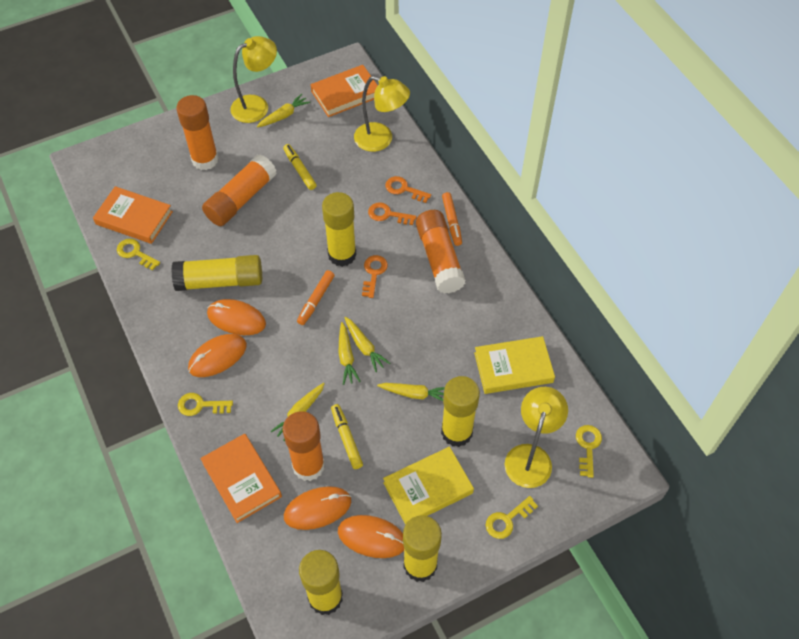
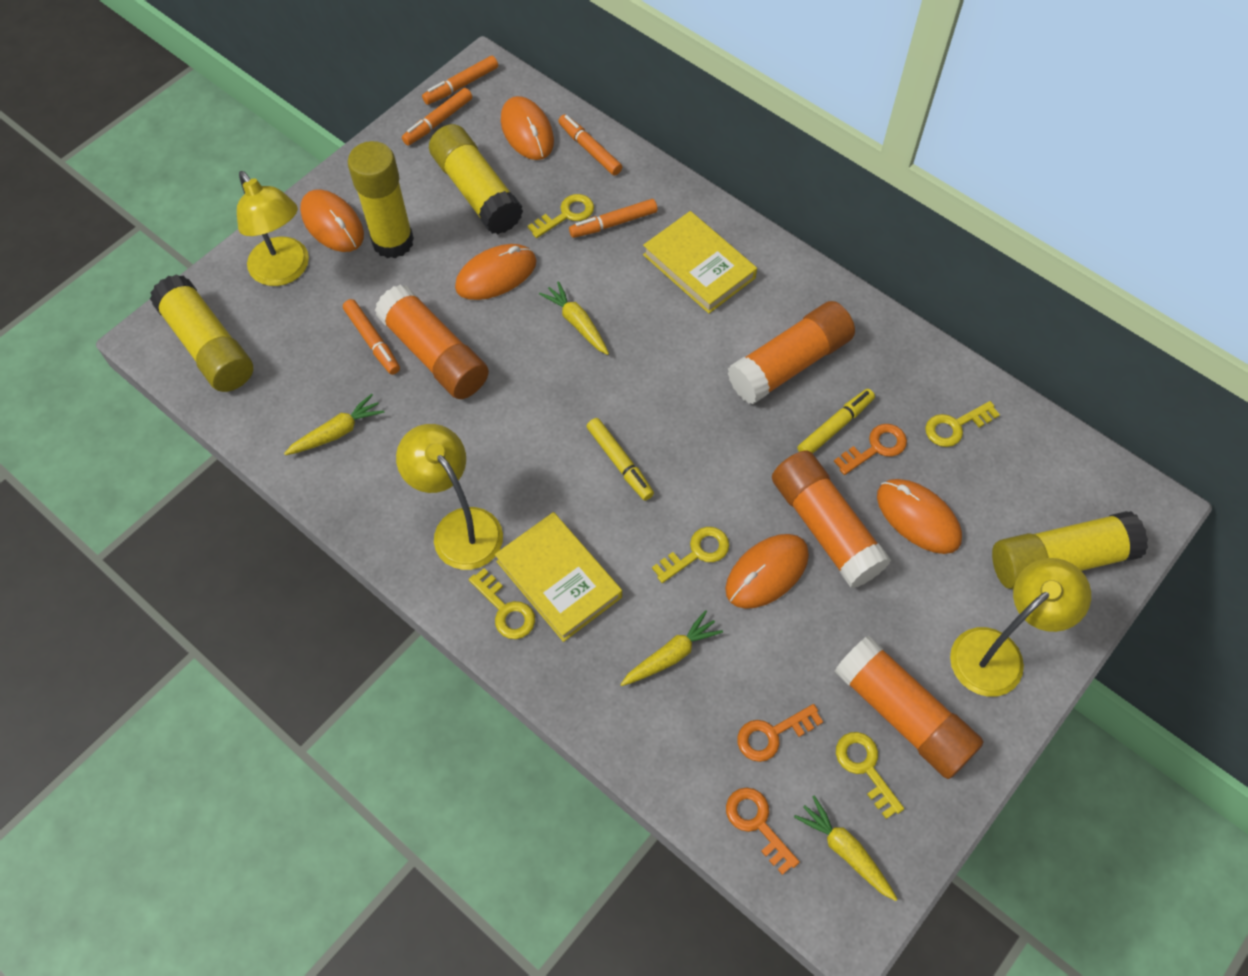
orange book: 3 -> 0
orange marker: 2 -> 5
orange mouse: 4 -> 5
yellow carrot: 5 -> 4
yellow glue stick: 5 -> 4
yellow key: 4 -> 5

